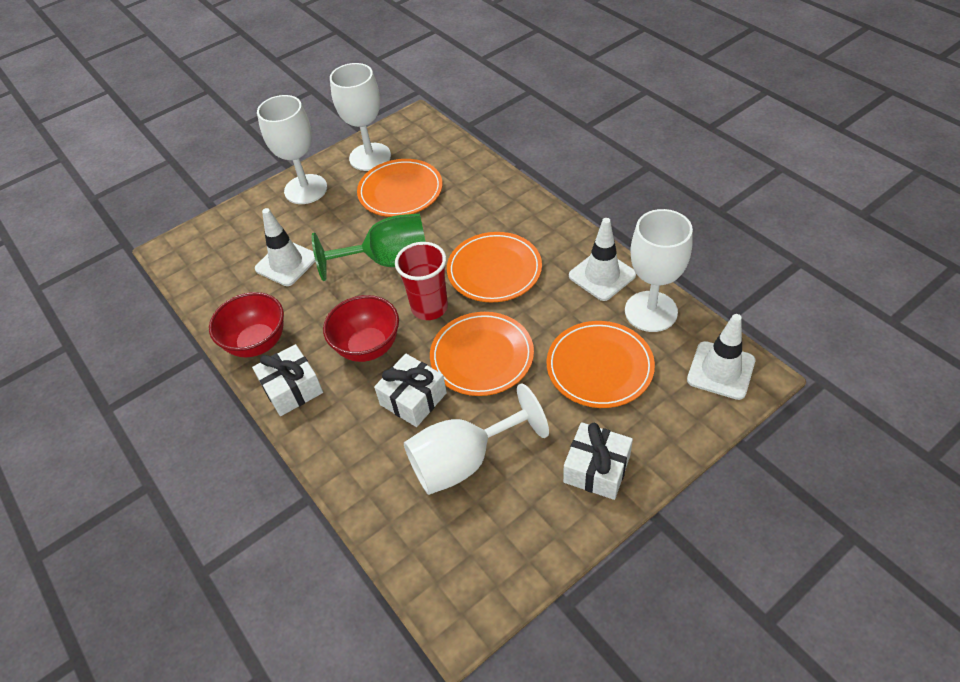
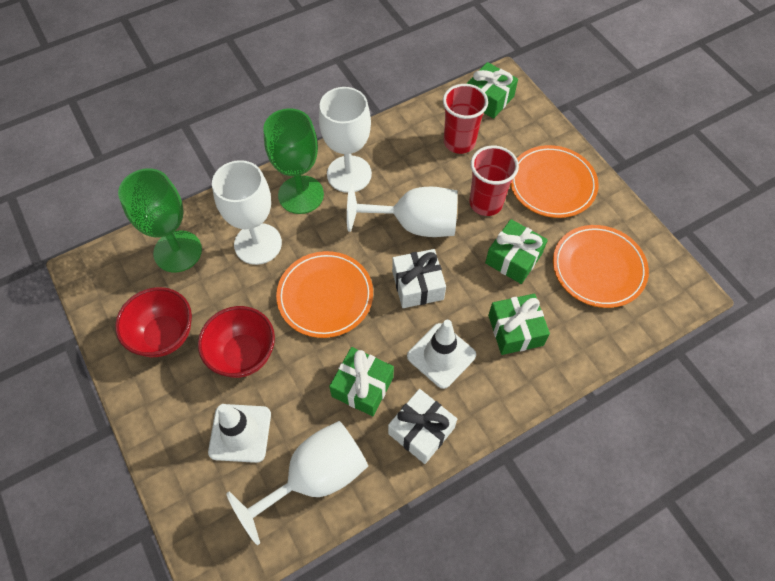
green gift: 0 -> 4
green goblet: 1 -> 2
orange plate: 4 -> 3
red cup: 1 -> 2
white gift: 3 -> 2
white traffic cone: 3 -> 2

